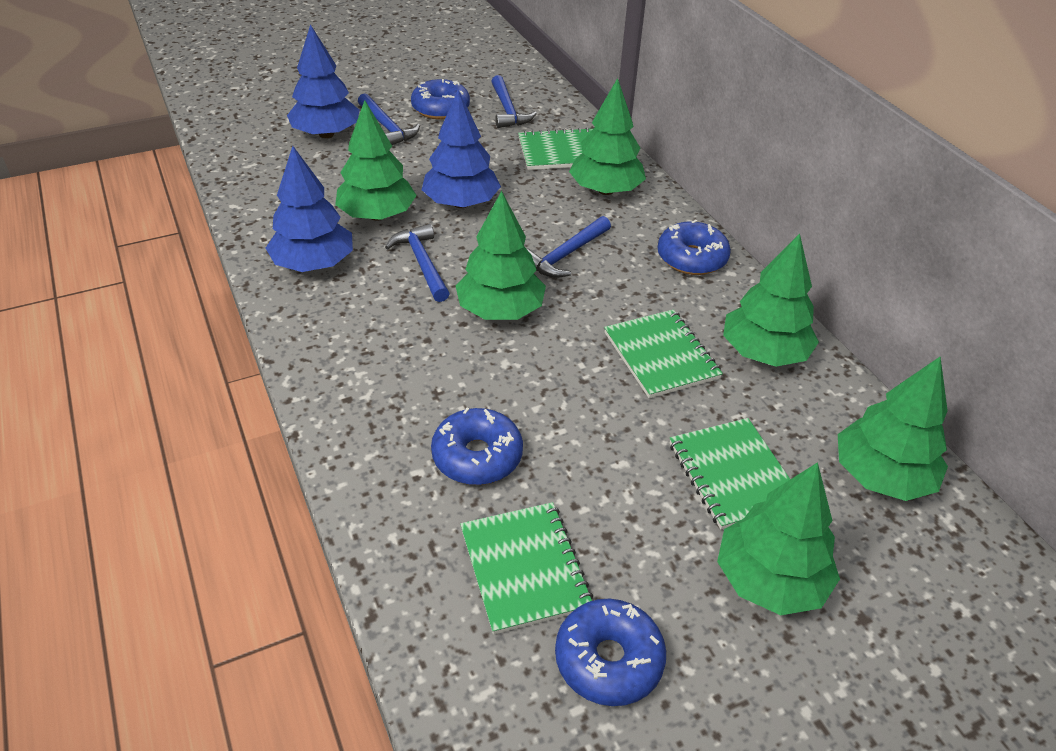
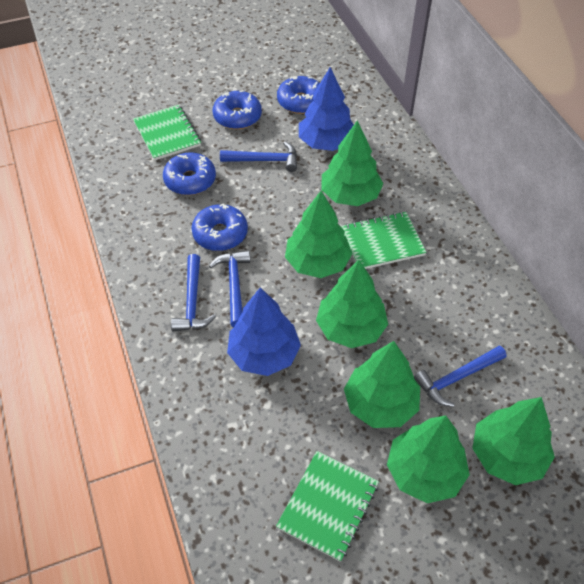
blue tree: 3 -> 2
green notebook: 4 -> 3

